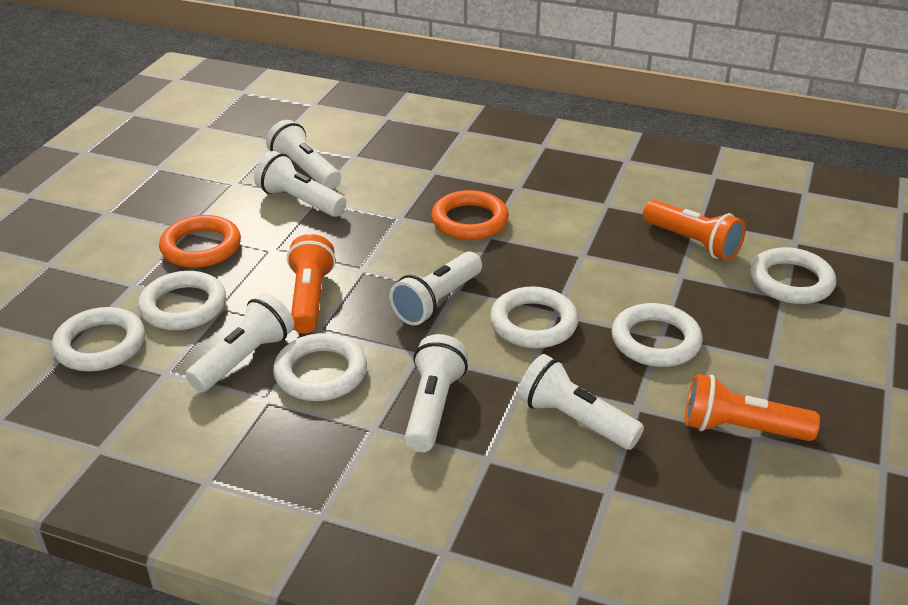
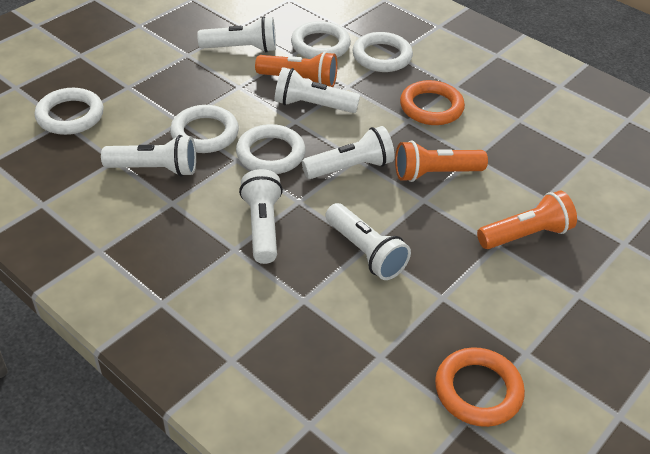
white ring: 6 -> 5

